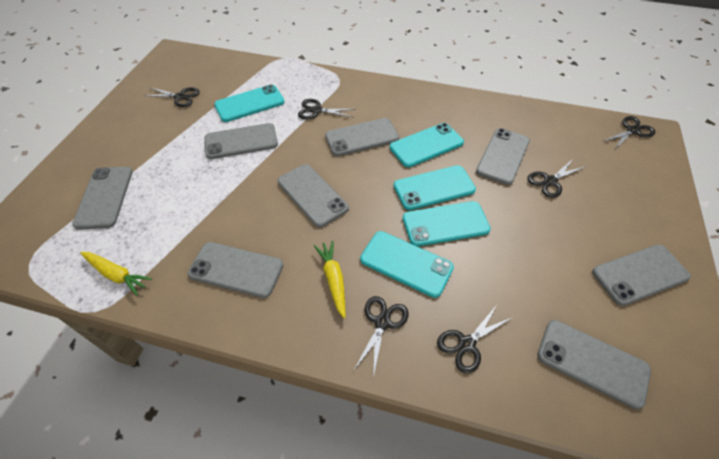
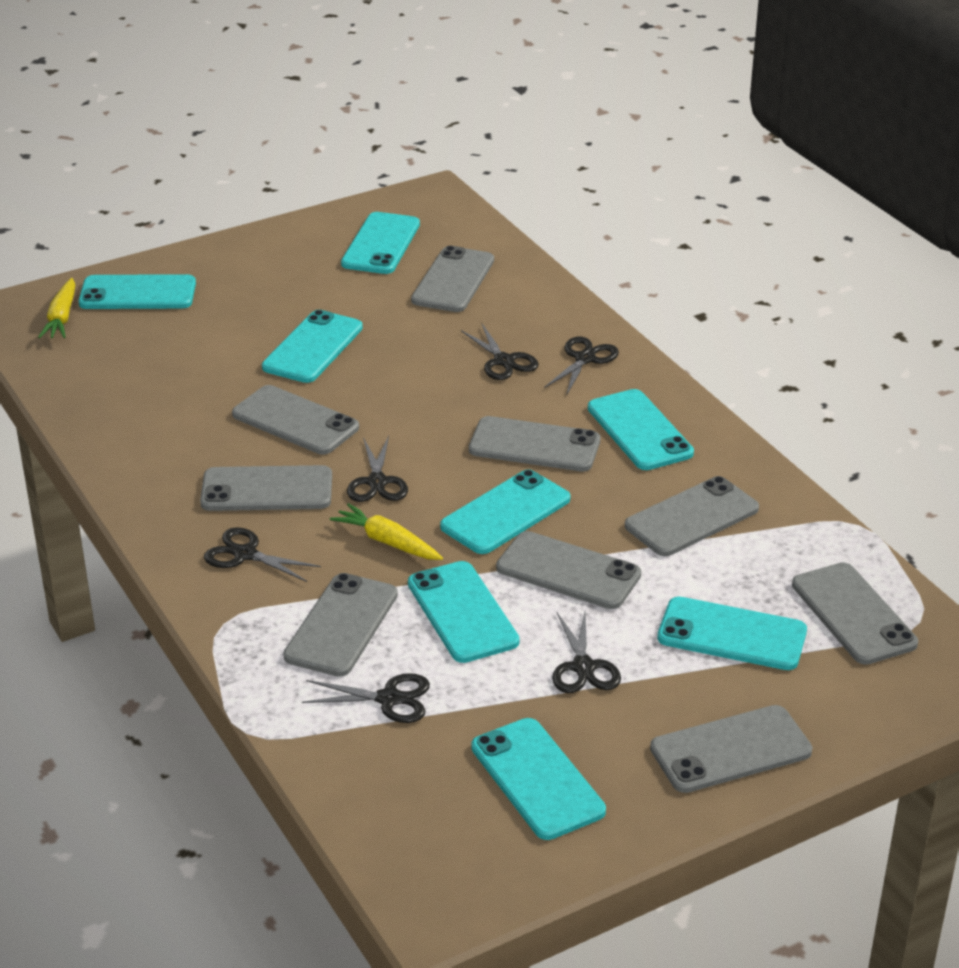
grey phone: 8 -> 9
turquoise phone: 5 -> 8

